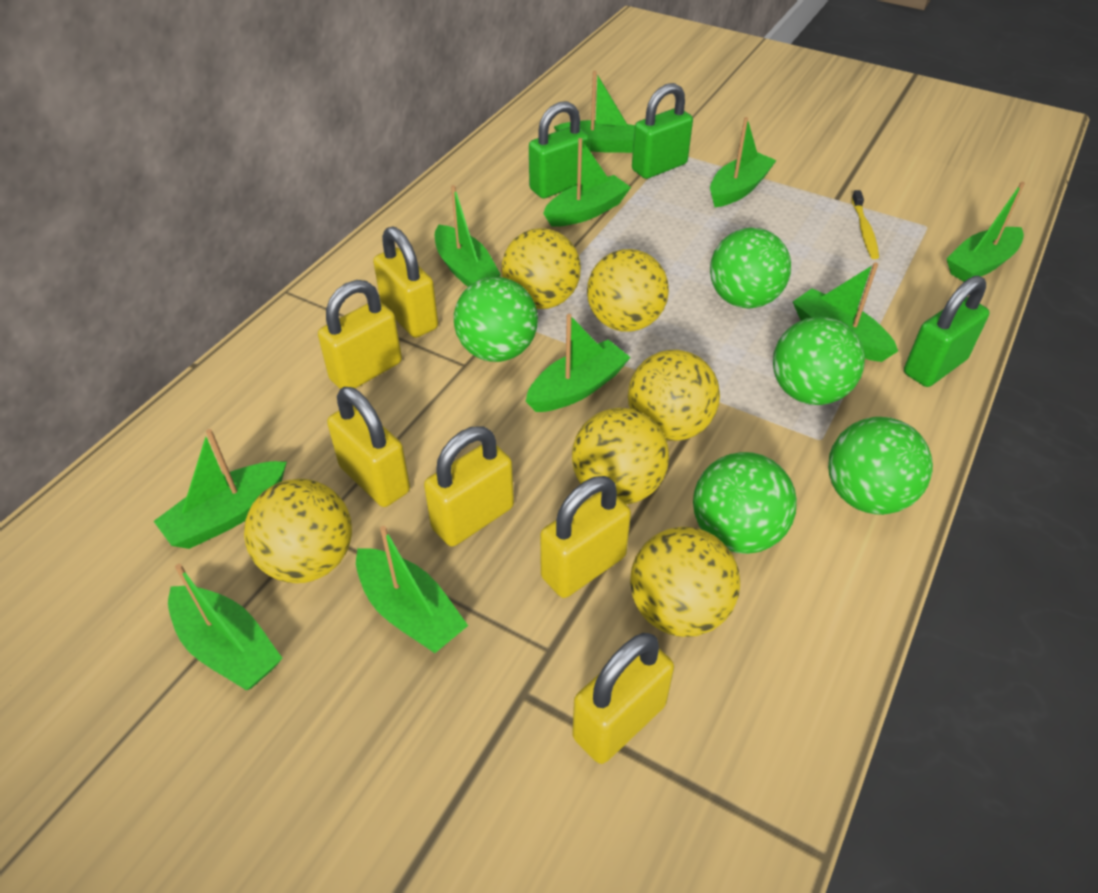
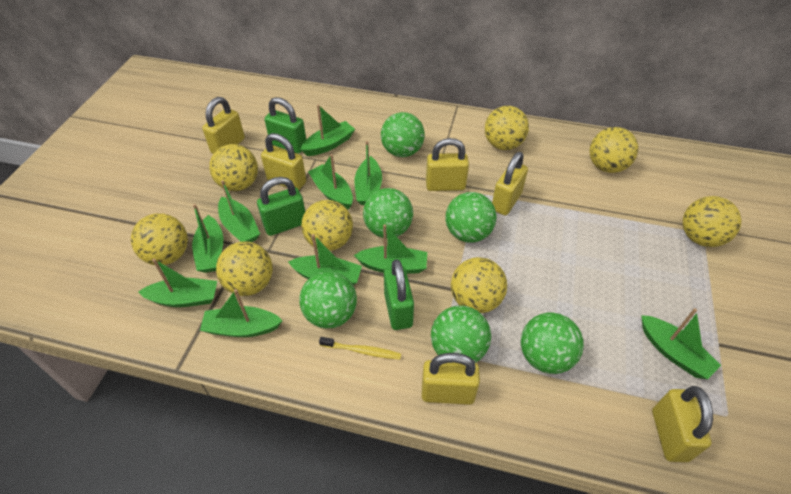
green ball: 5 -> 6
yellow ball: 6 -> 8

